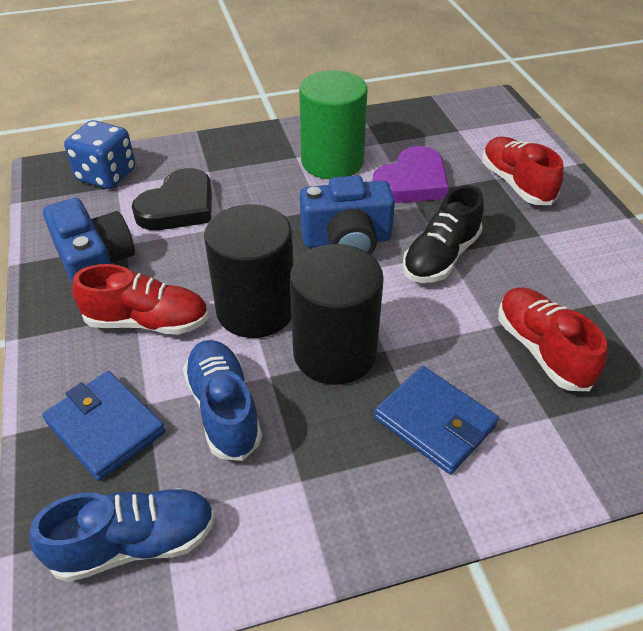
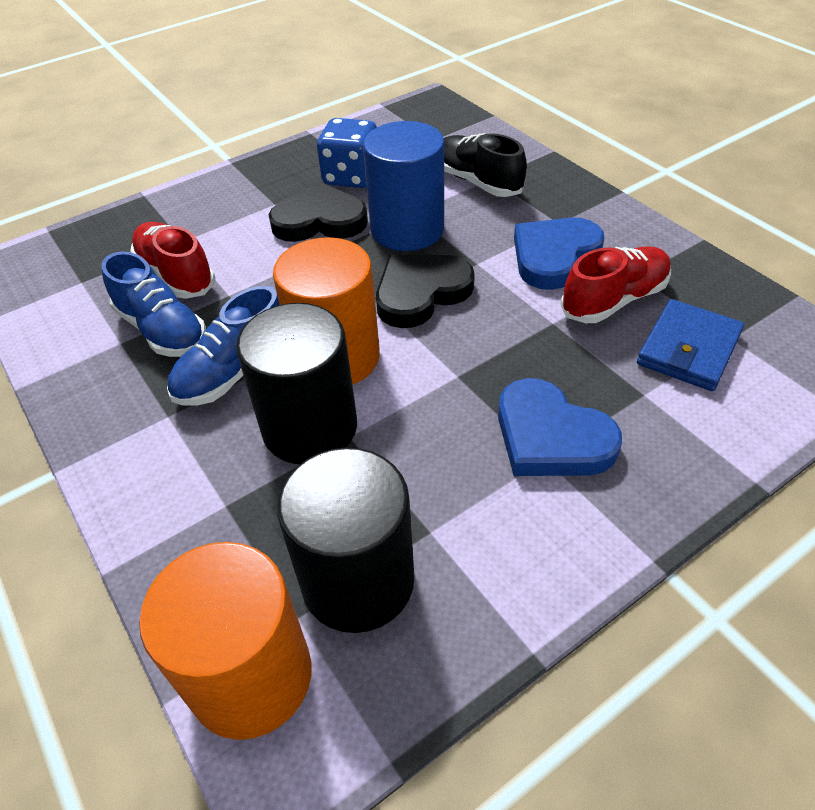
black heart: 1 -> 2
blue camera: 2 -> 0
blue cylinder: 0 -> 1
blue heart: 0 -> 2
blue wallet: 2 -> 1
green cylinder: 1 -> 0
orange cylinder: 0 -> 2
purple heart: 1 -> 0
red shoe: 3 -> 2

